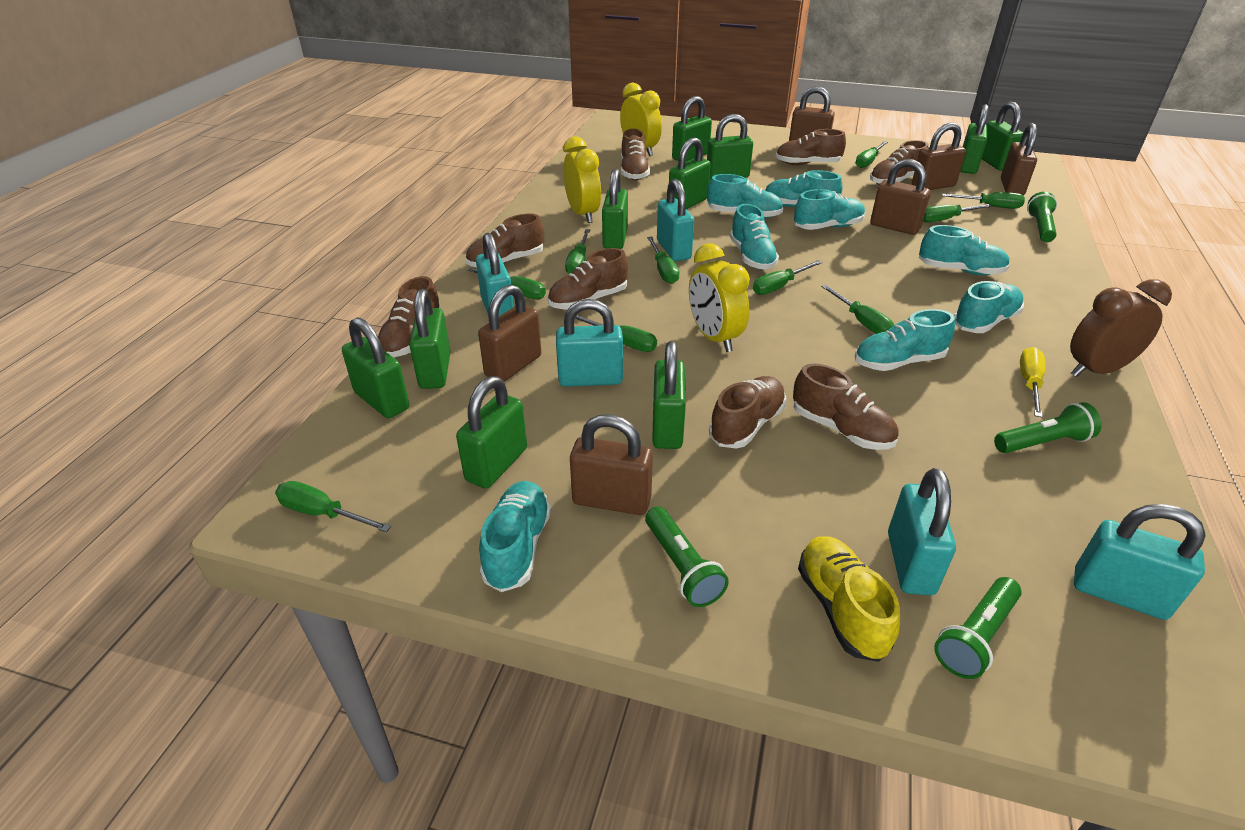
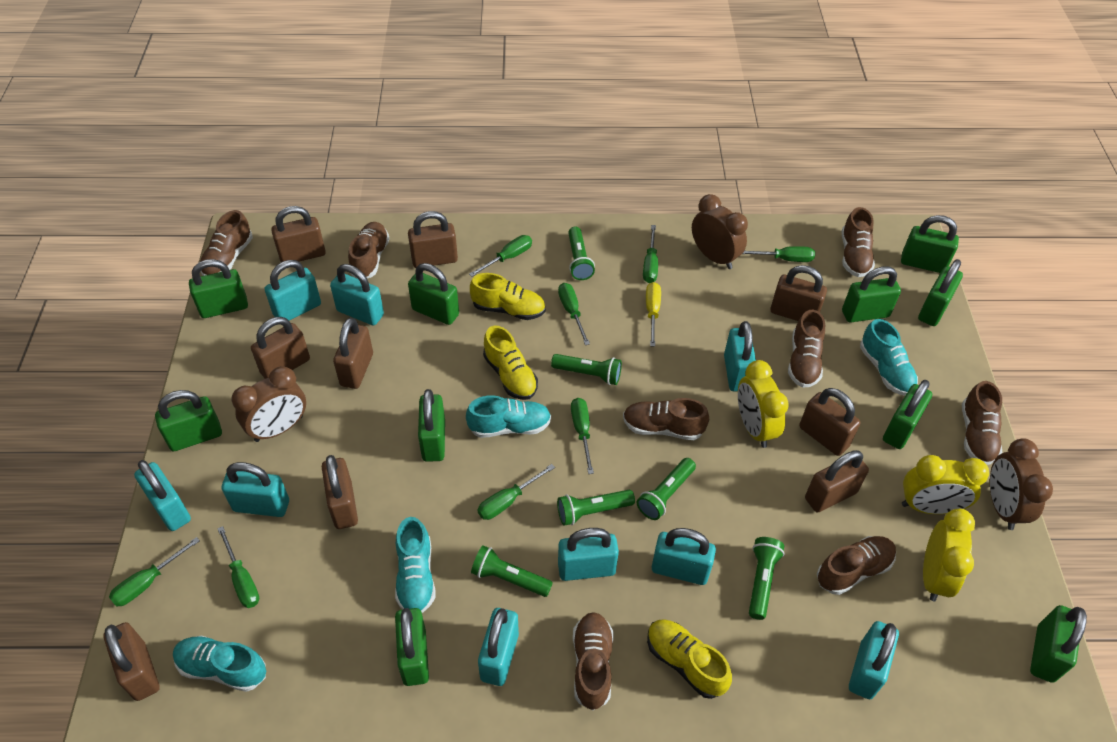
brown clock: 1 -> 3
brown padlock: 6 -> 9
green flashlight: 4 -> 6
green screwdriver: 10 -> 8
turquoise padlock: 5 -> 9
turquoise shoe: 8 -> 4
yellow shoe: 1 -> 3

